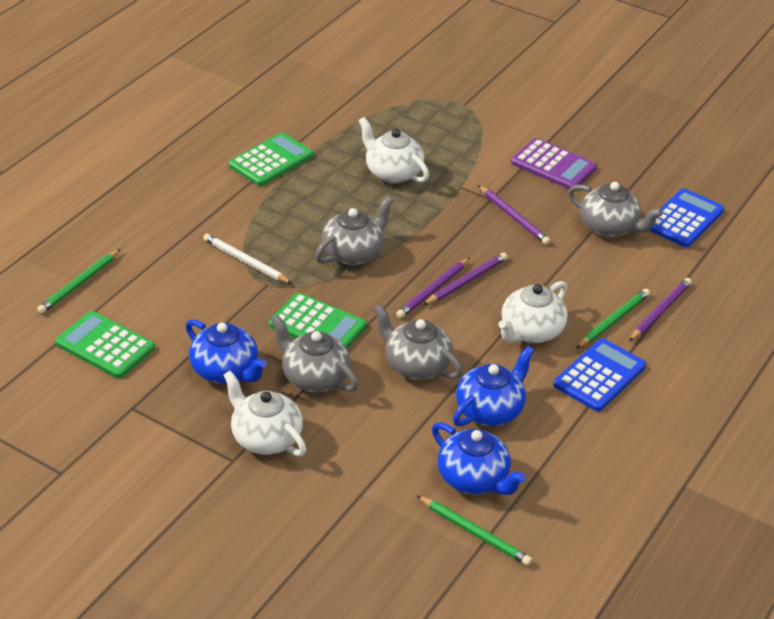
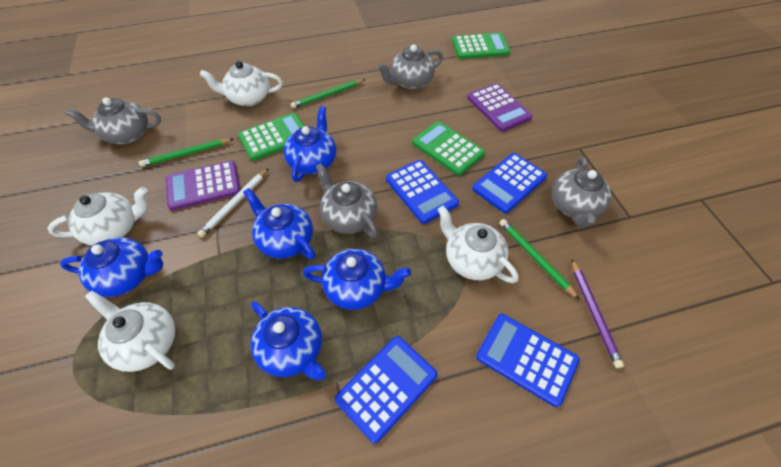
blue calculator: 2 -> 4
blue teapot: 3 -> 5
purple calculator: 1 -> 2
purple pencil: 4 -> 1
white teapot: 3 -> 4

